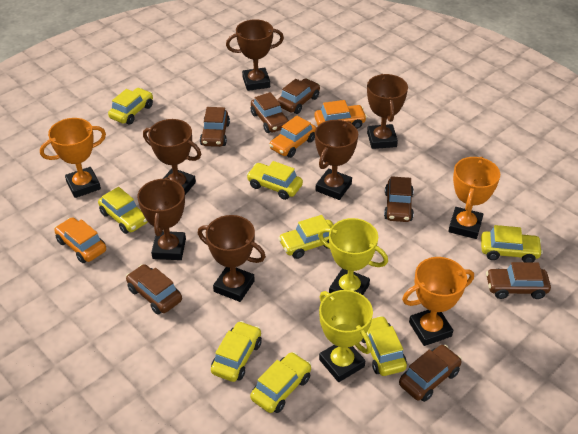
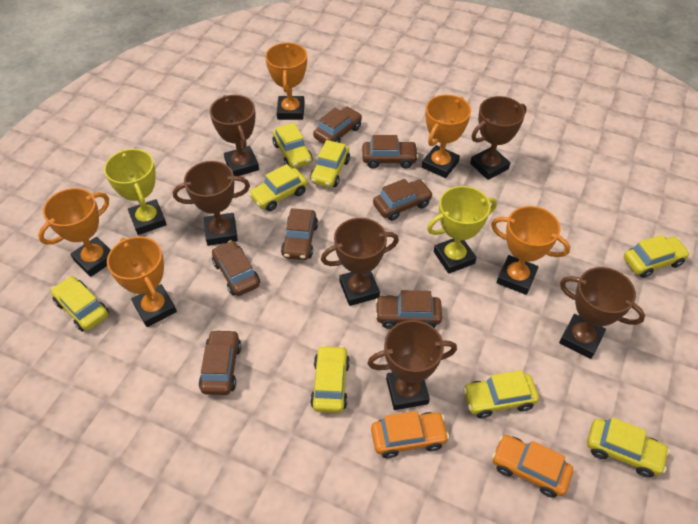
orange car: 3 -> 2
orange trophy: 3 -> 5

